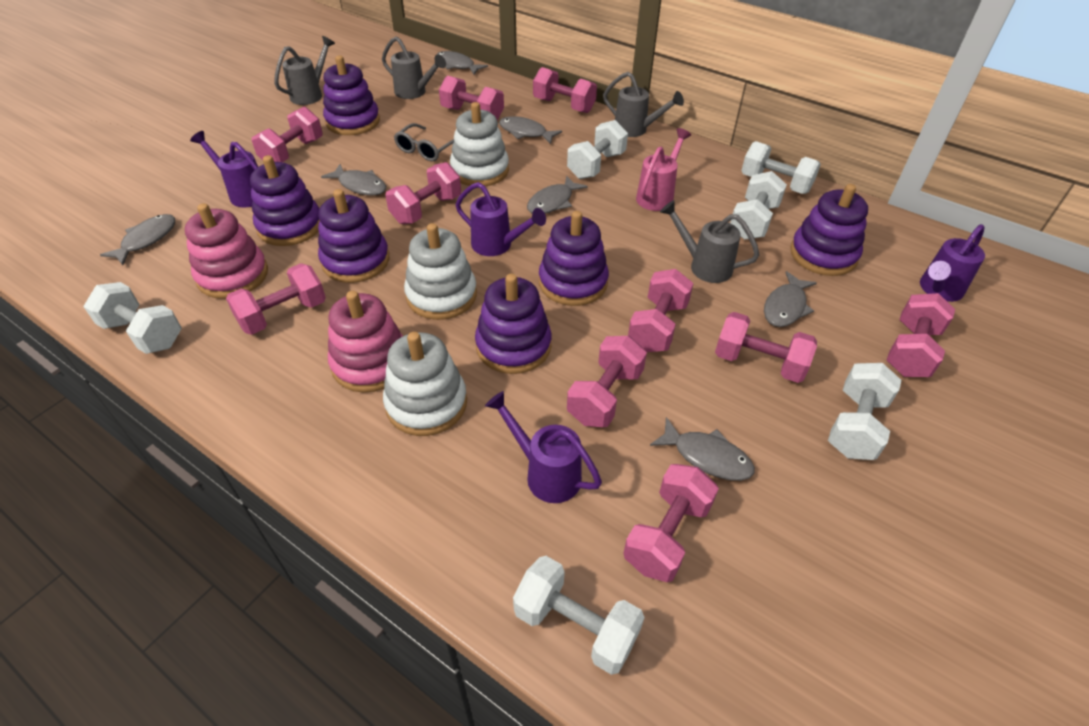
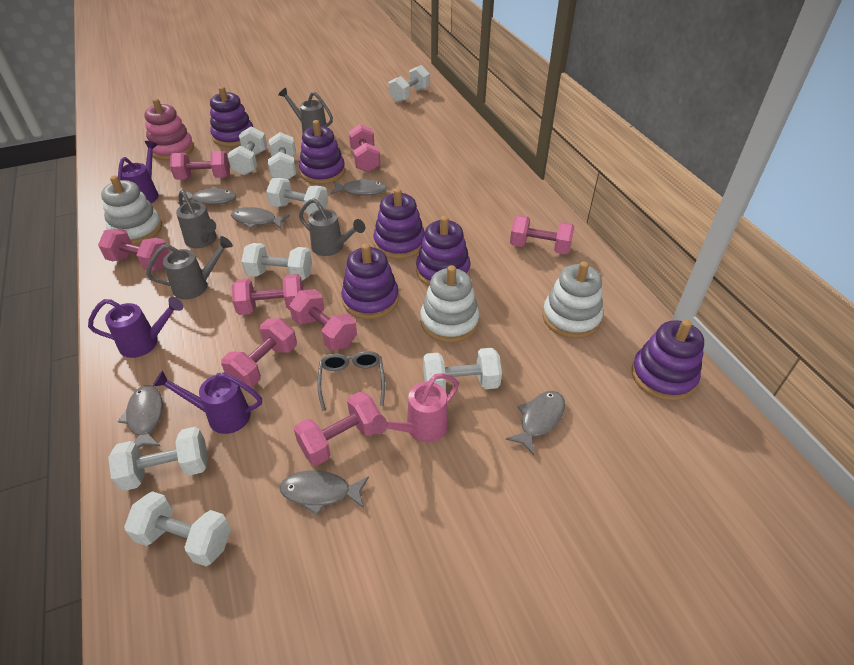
grey fish: 7 -> 6
pink dumbbell: 10 -> 8
pink stacking toy: 2 -> 1
purple watering can: 4 -> 3
white dumbbell: 6 -> 8

